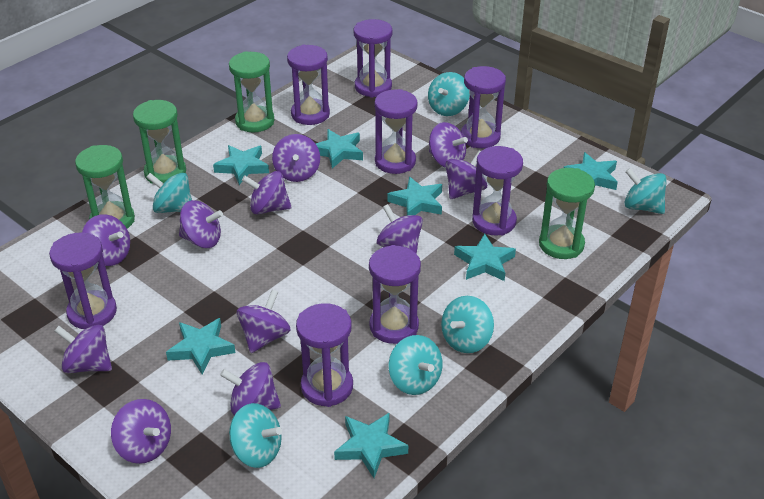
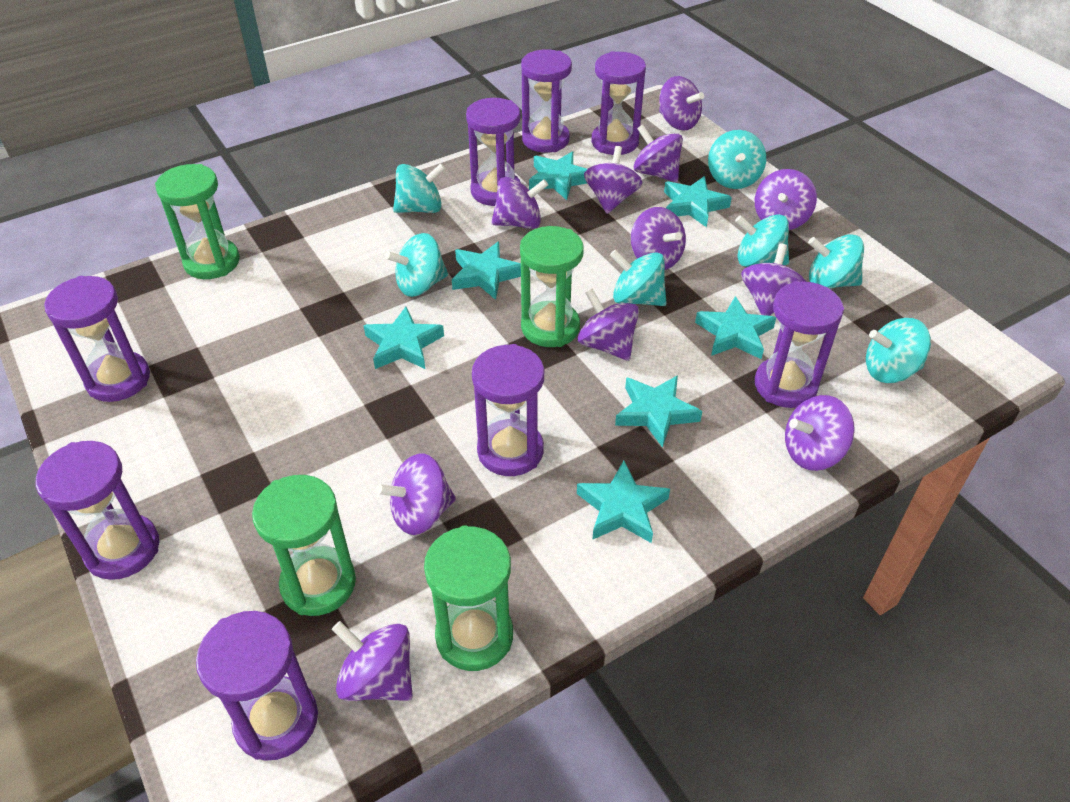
turquoise spinning top: 6 -> 7

